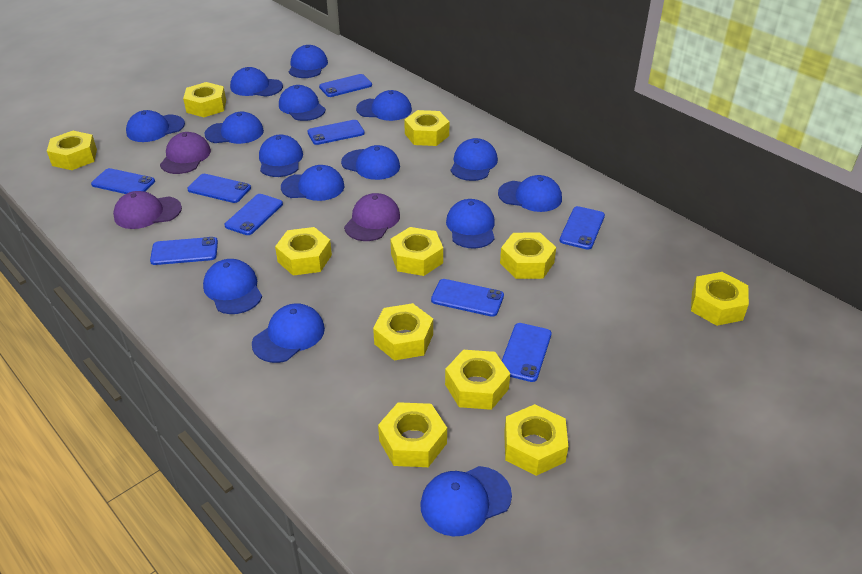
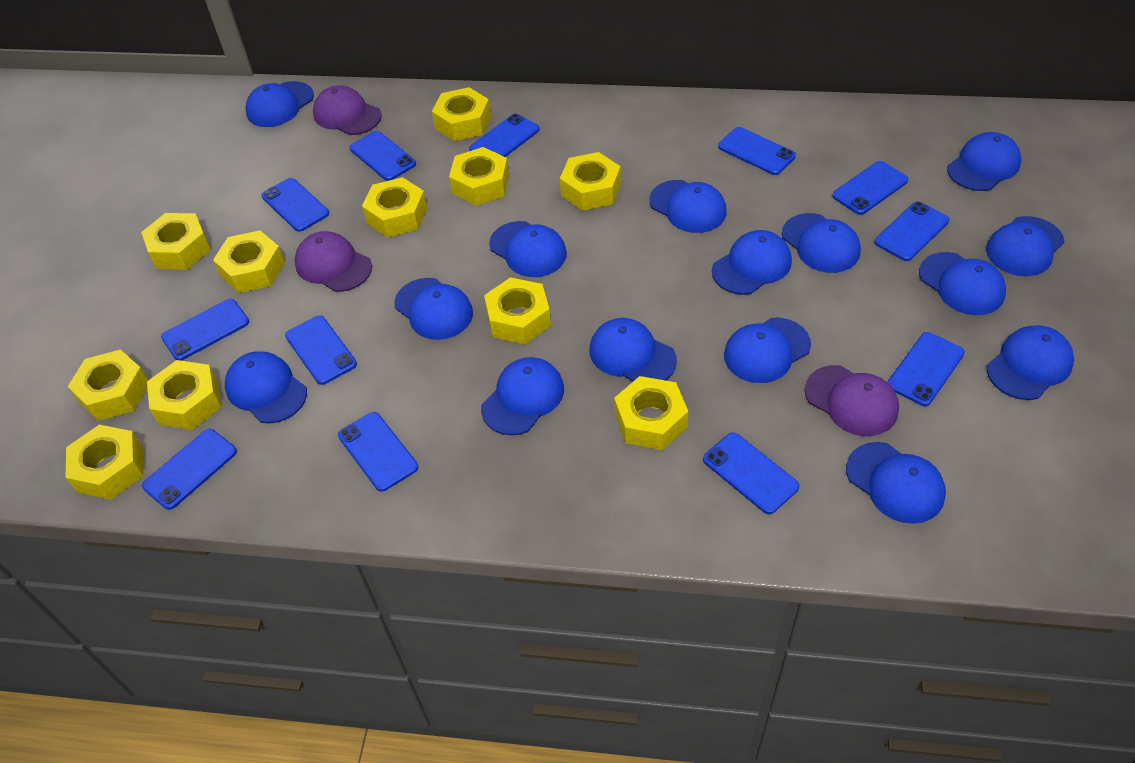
blue phone: 9 -> 12

